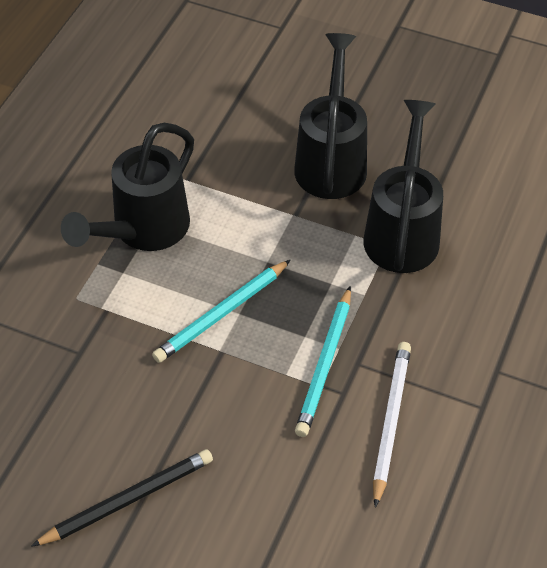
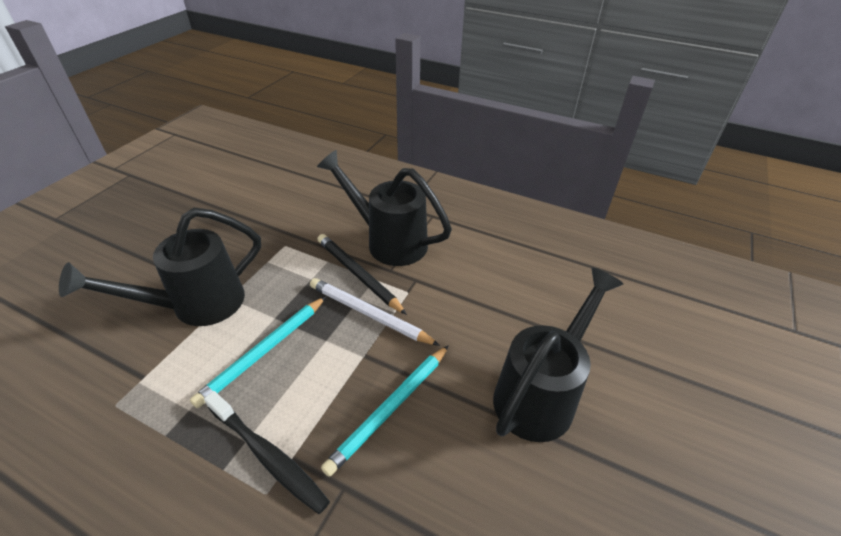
black toothbrush: 0 -> 1

